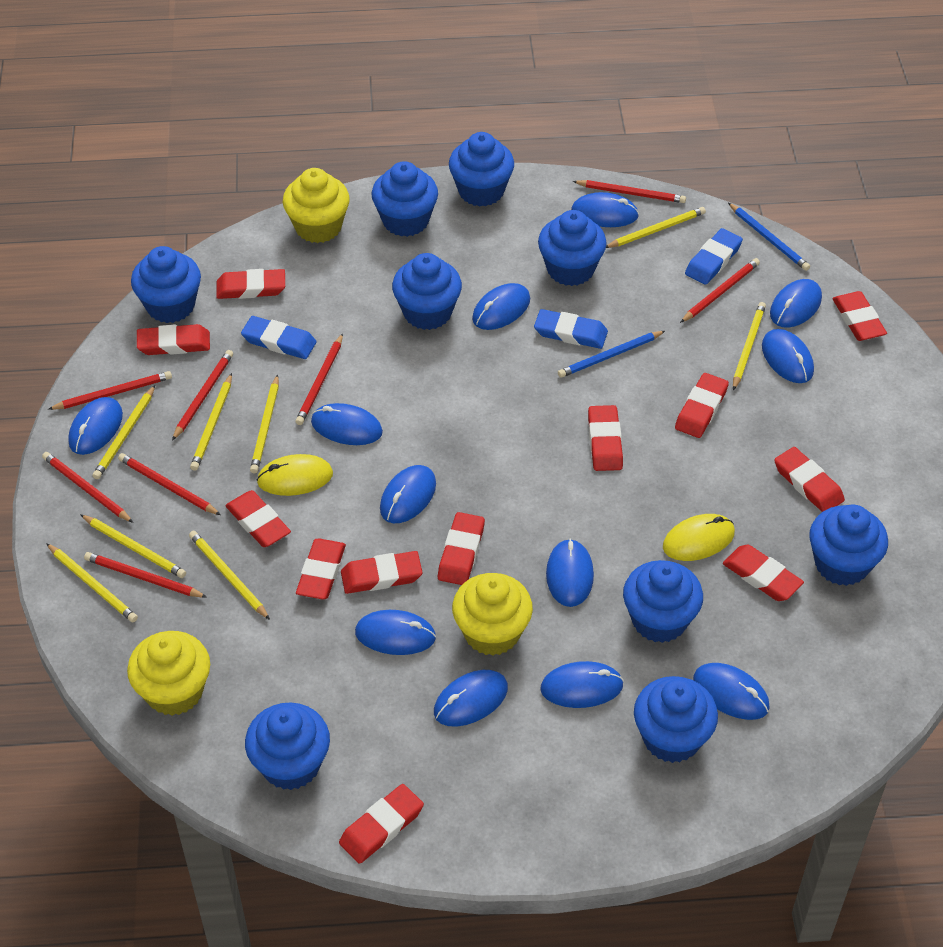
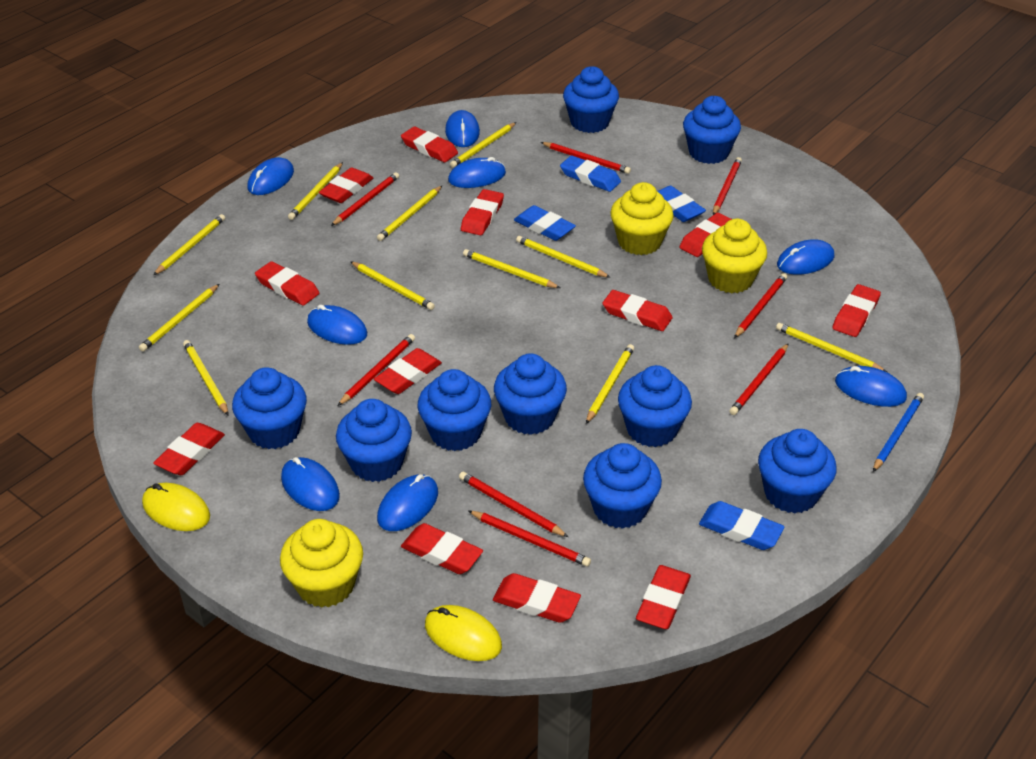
blue eraser: 3 -> 4
blue mouse: 12 -> 8
blue pencil: 2 -> 1
yellow pencil: 8 -> 11

